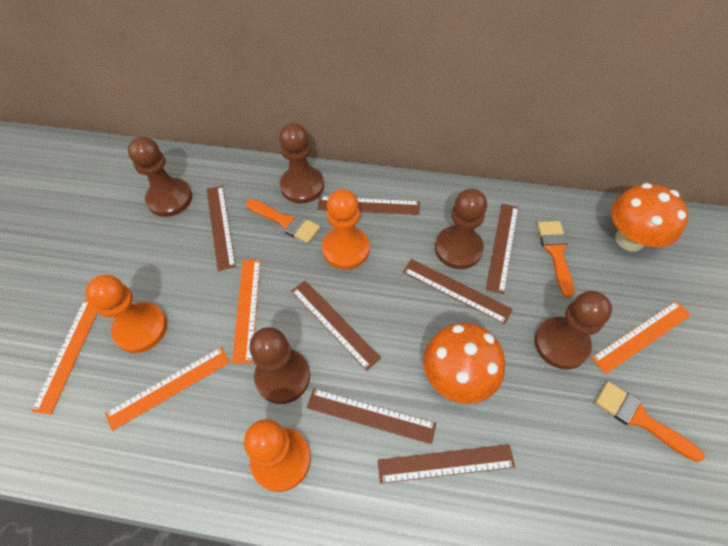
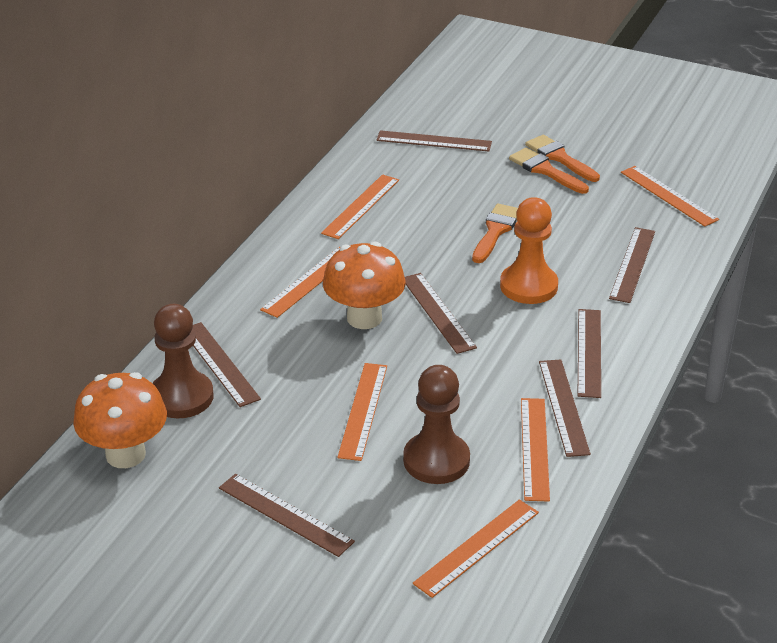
brown pawn: 5 -> 2
orange pawn: 3 -> 1
orange ruler: 4 -> 6

